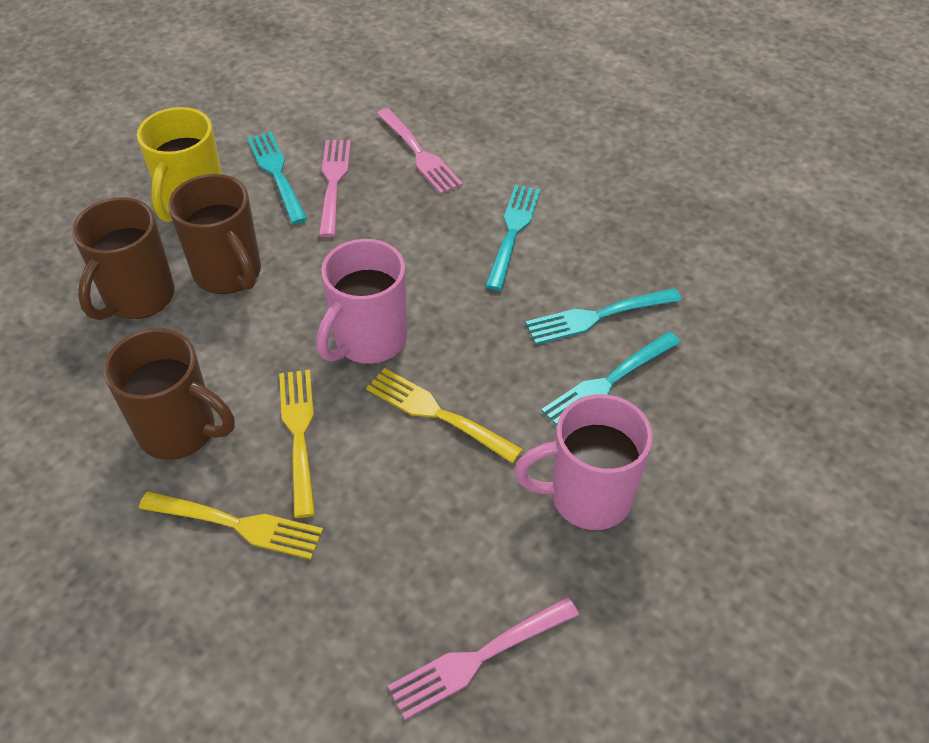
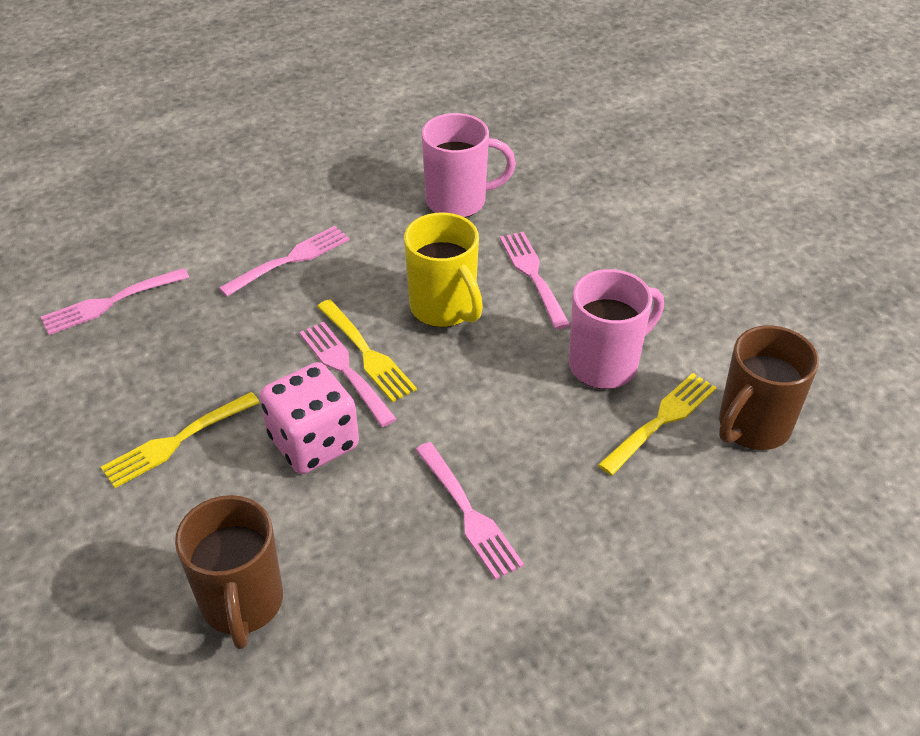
brown mug: 3 -> 2
pink dice: 0 -> 1
pink fork: 3 -> 5
turquoise fork: 4 -> 0

